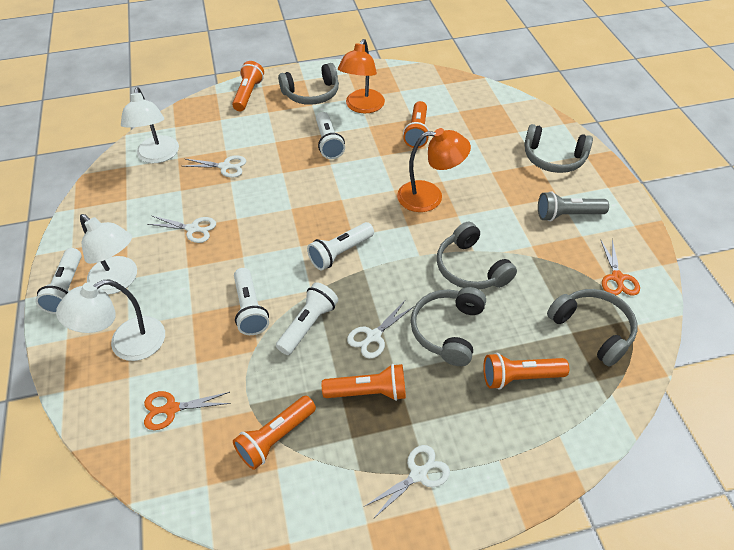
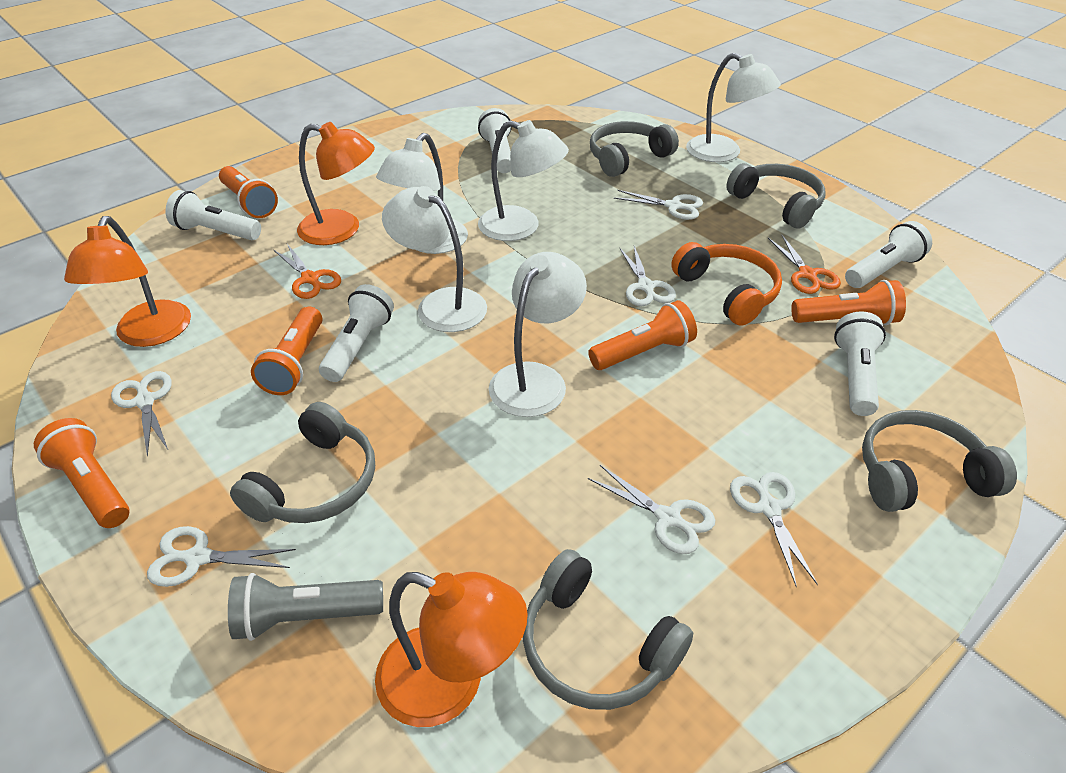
orange headphones: 0 -> 1
orange lamp: 2 -> 3
white lamp: 3 -> 5
white scissors: 4 -> 6

